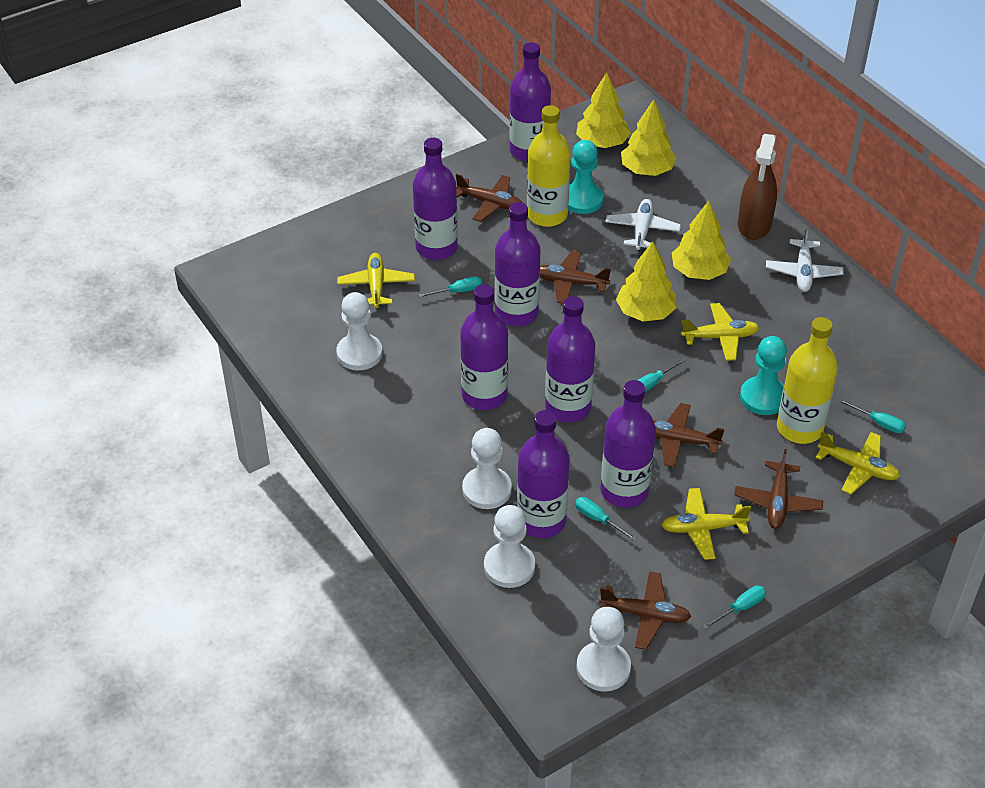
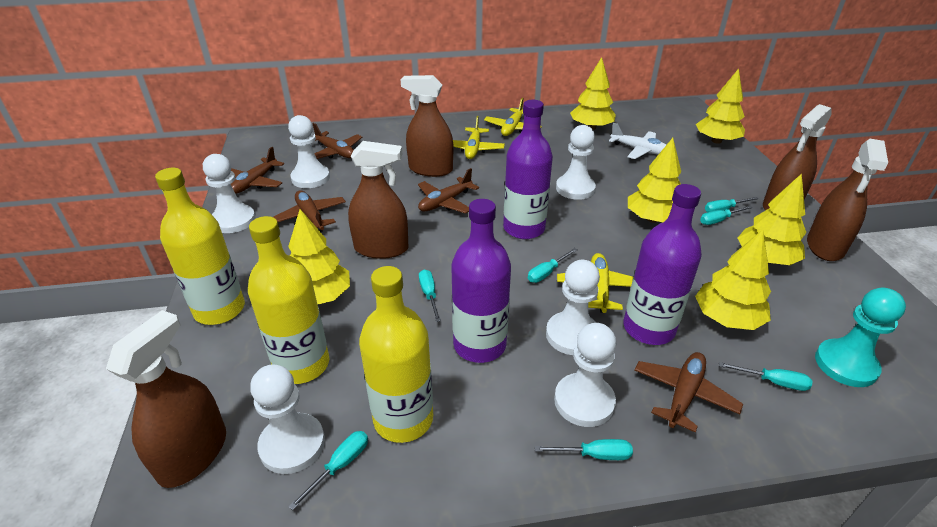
brown spray bottle: 1 -> 5
purple bottle: 7 -> 3
turquoise pawn: 2 -> 1
turquoise screwdriver: 5 -> 7
white pawn: 4 -> 6
white plane: 2 -> 1
yellow bottle: 2 -> 3
yellow plane: 4 -> 3
yellow tree: 4 -> 6

